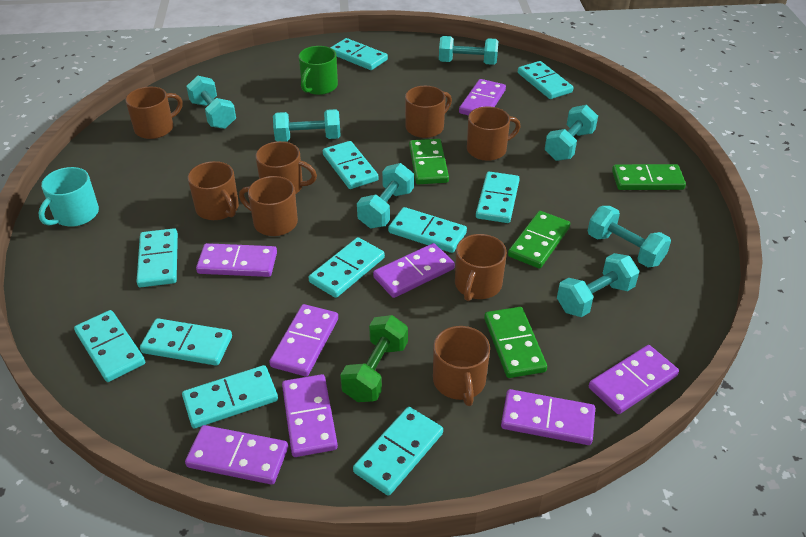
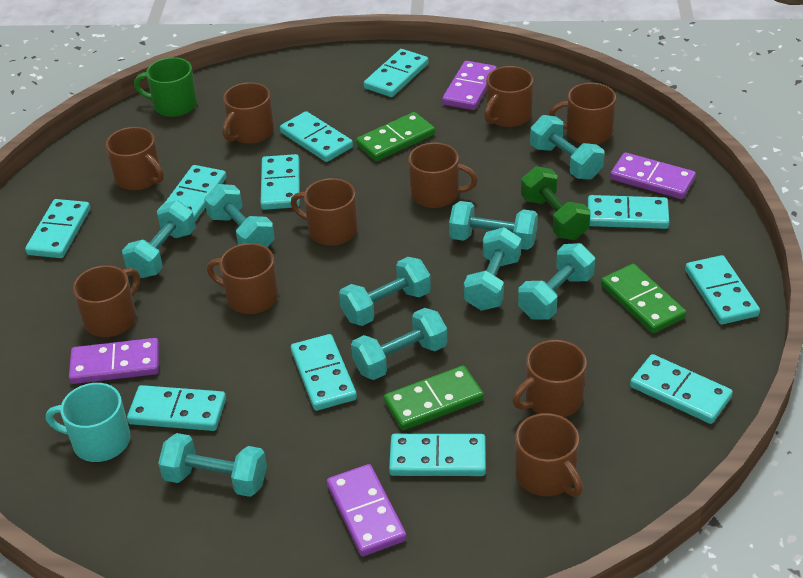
brown mug: 8 -> 10
green domino: 4 -> 3
purple domino: 8 -> 4
turquoise dumbbell: 7 -> 9

